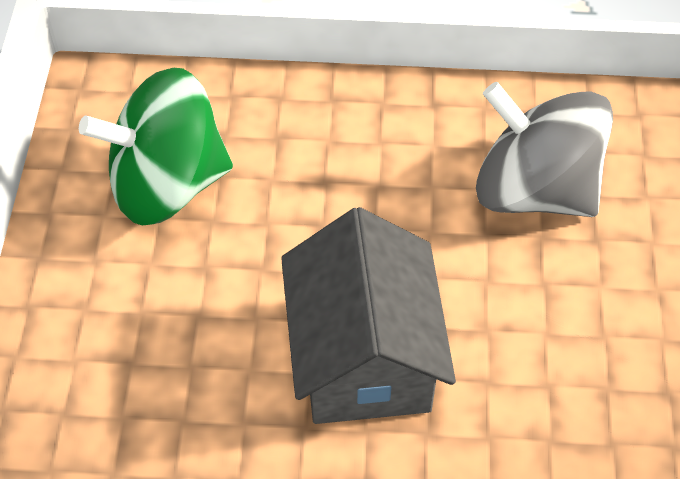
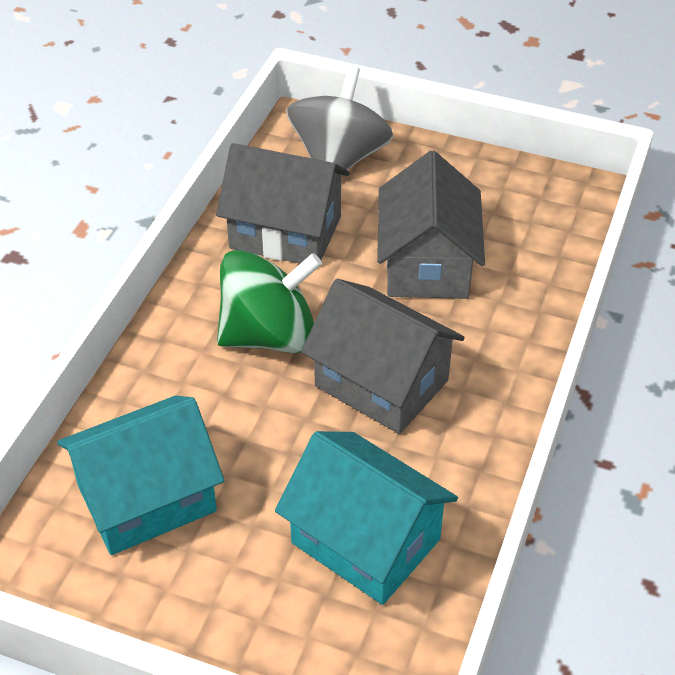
grey house: 1 -> 3
turquoise house: 0 -> 2

